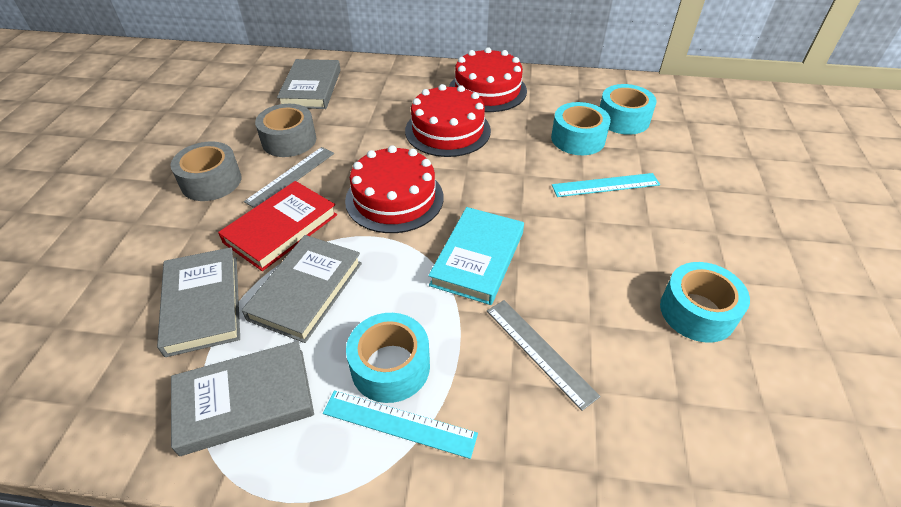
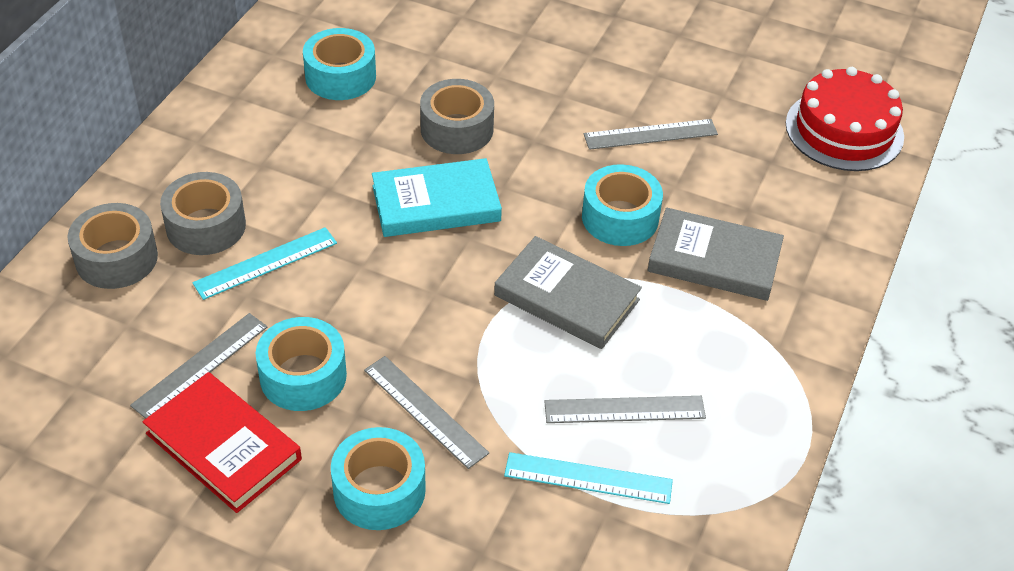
grey book: 4 -> 2
grey ruler: 2 -> 4
grey tape: 2 -> 3
red cake: 3 -> 1

